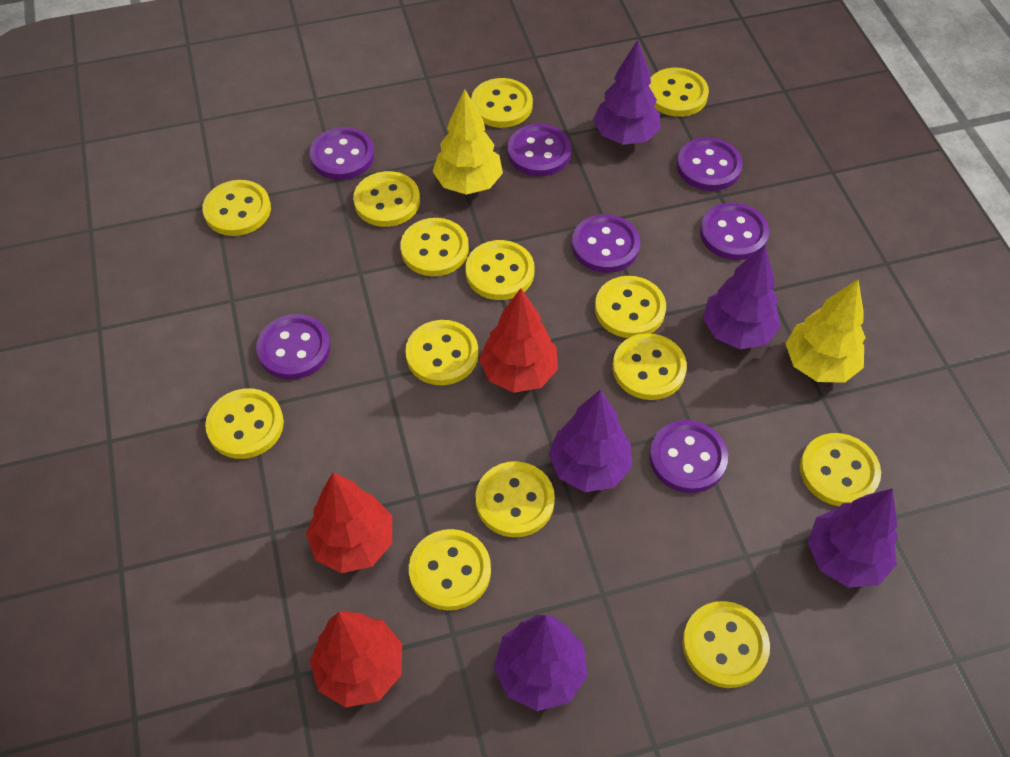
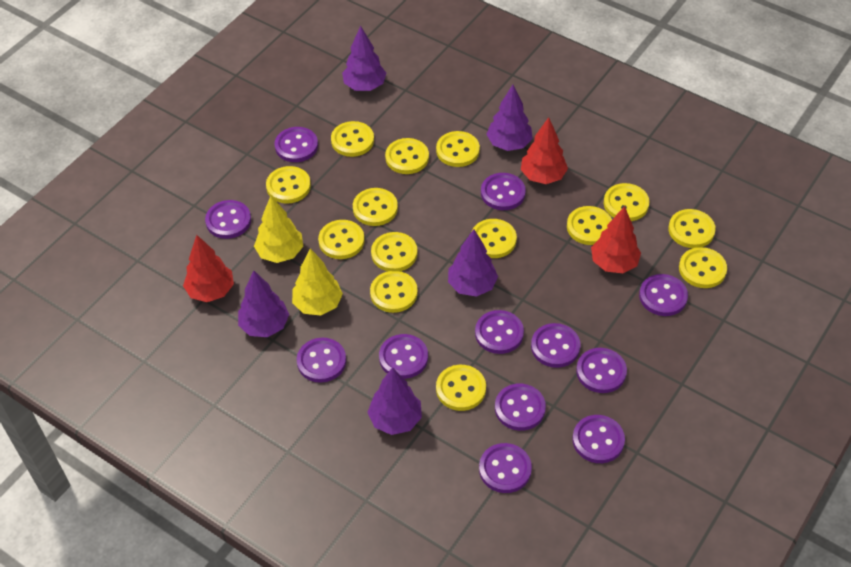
purple button: 7 -> 12

